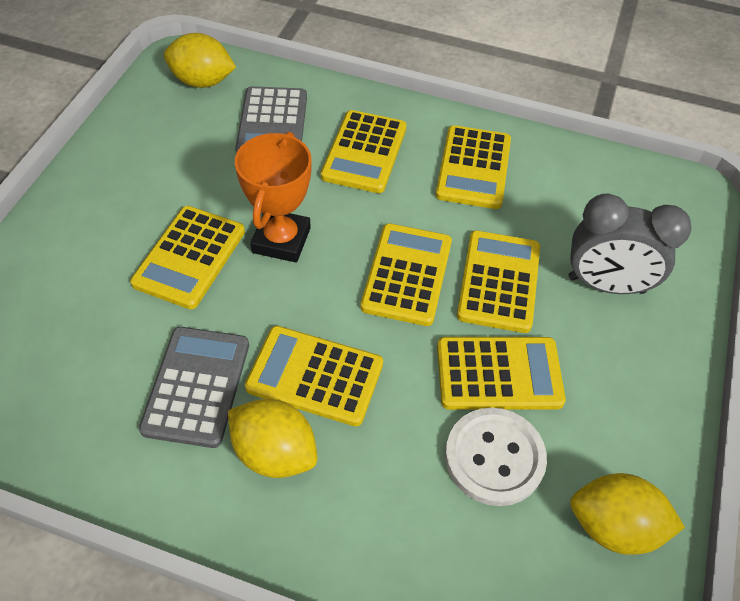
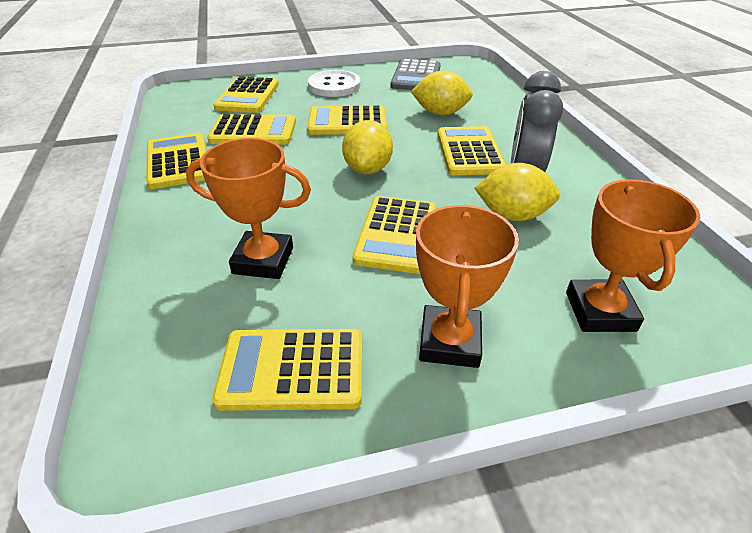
grey calculator: 2 -> 1
orange trophy: 1 -> 3

